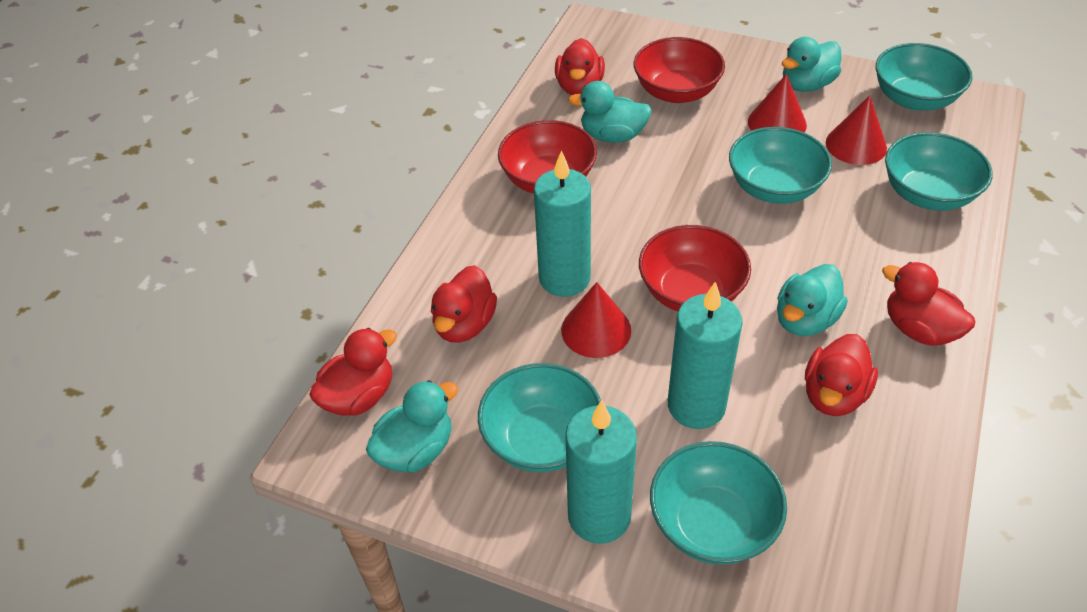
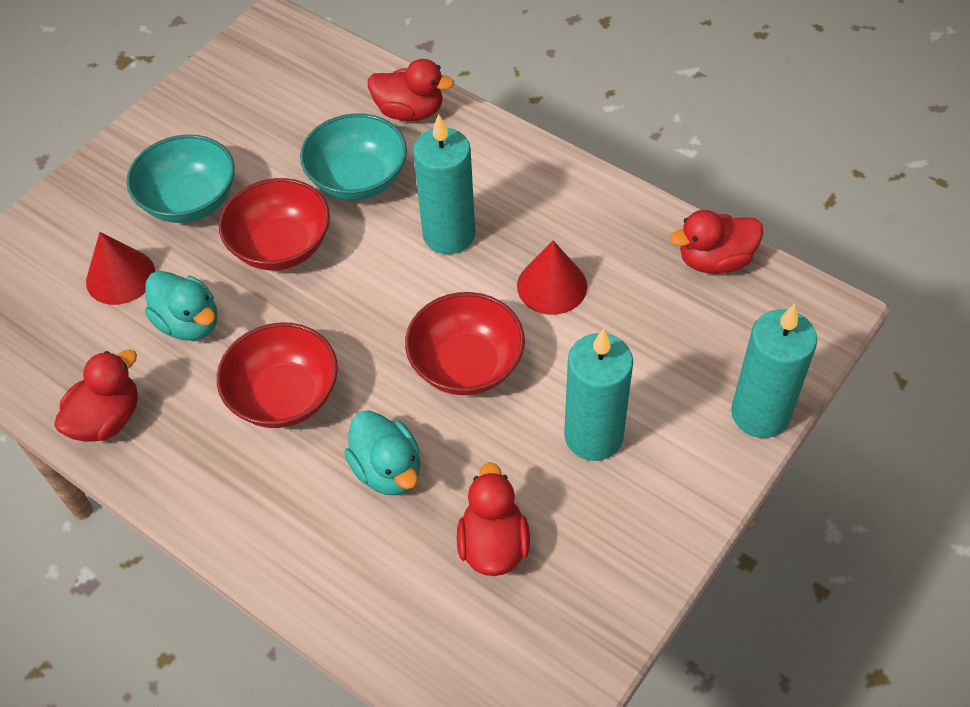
red cone: 3 -> 2
red duck: 5 -> 4
turquoise bowl: 5 -> 2
turquoise duck: 4 -> 2

